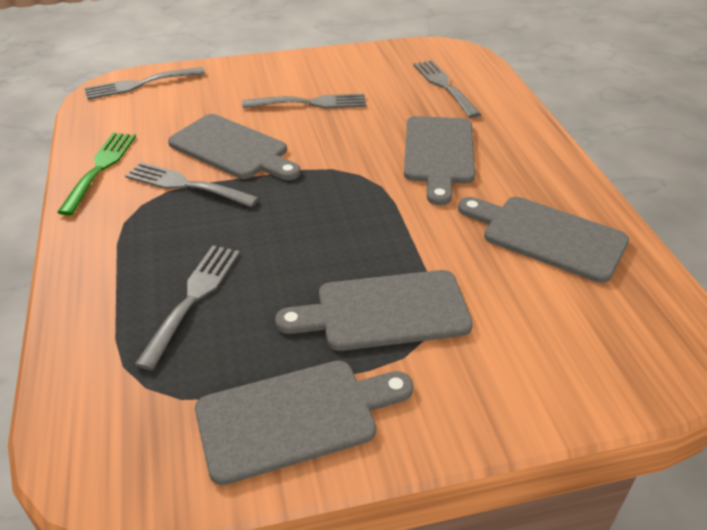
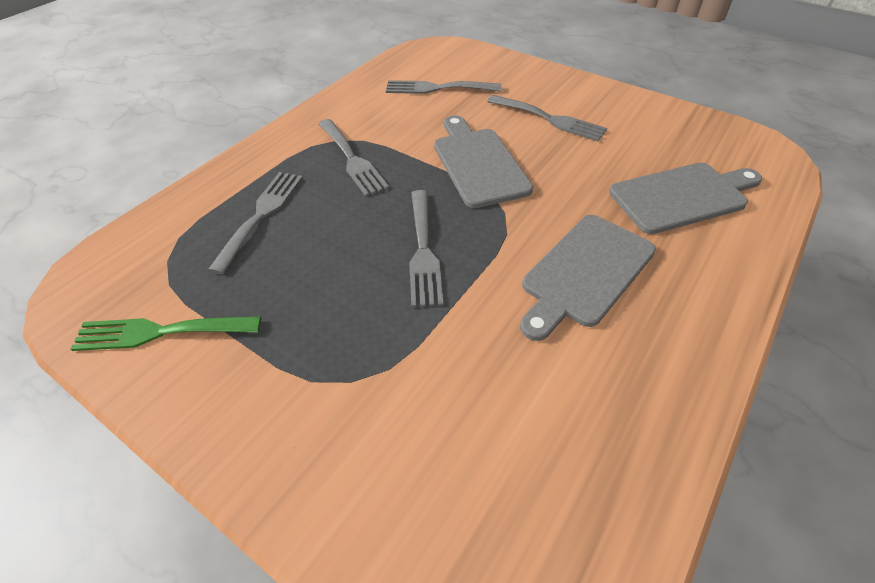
grey cutting board: 5 -> 3

